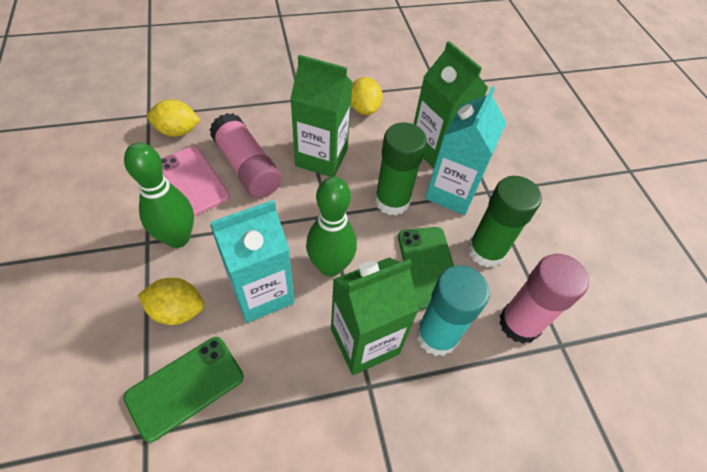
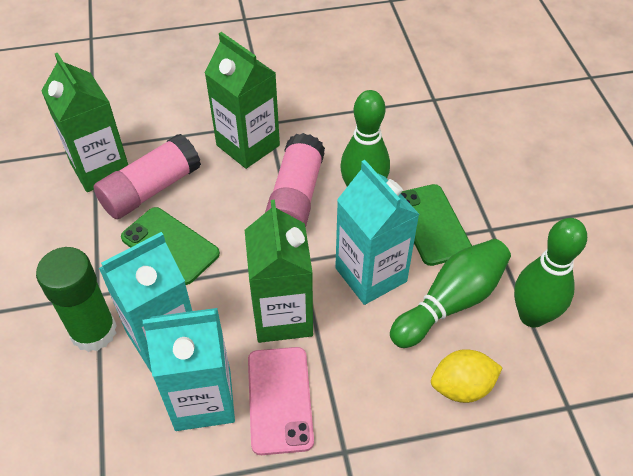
green bowling pin: 2 -> 3
green glue stick: 2 -> 1
turquoise carton: 2 -> 3
turquoise glue stick: 1 -> 0
yellow lemon: 3 -> 1

